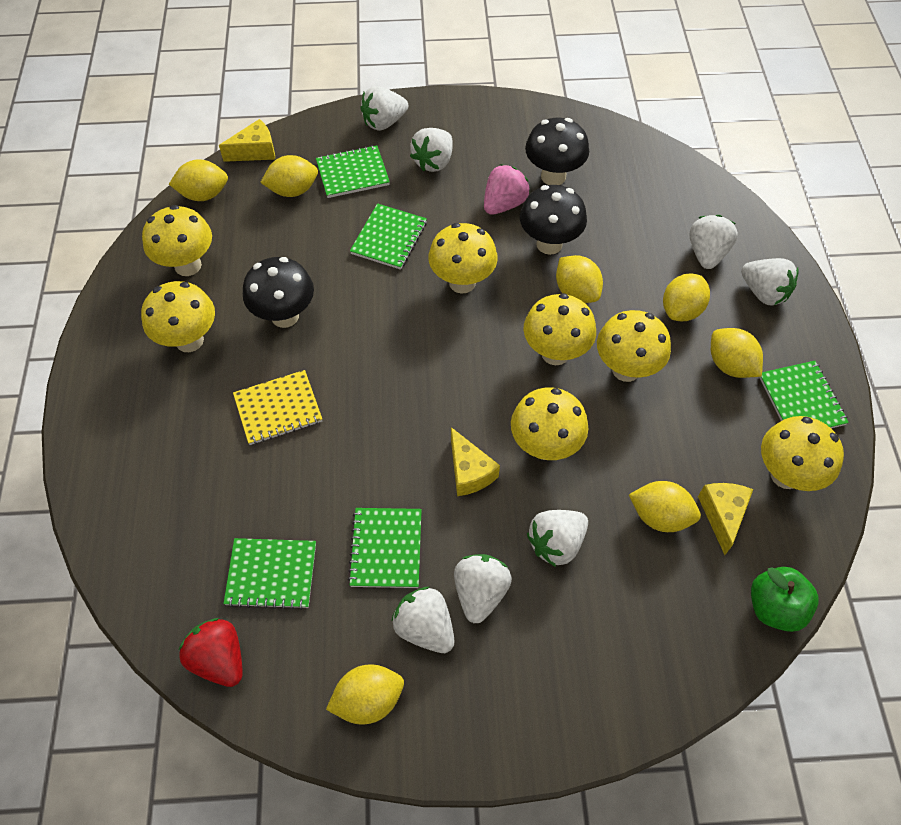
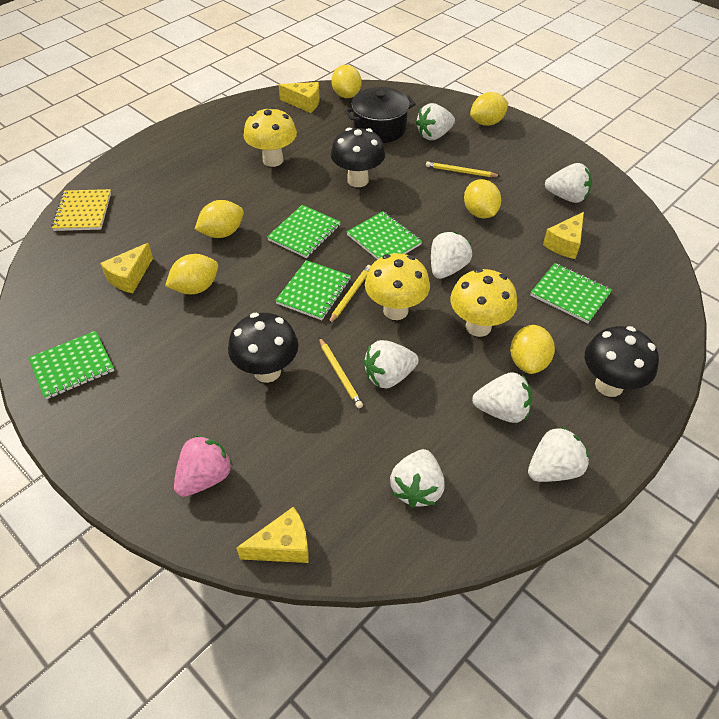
black pot: 0 -> 1
green apple: 1 -> 0
red strawberry: 1 -> 0
yellow cheese: 3 -> 4
yellow lemon: 7 -> 6
yellow mushroom: 7 -> 3
yellow pencil: 0 -> 3

